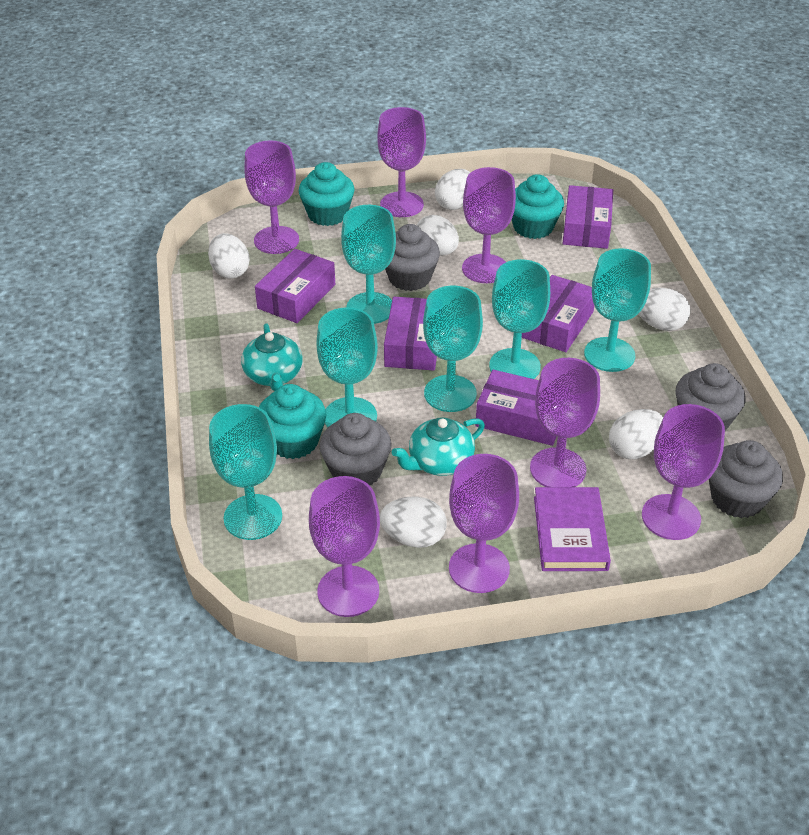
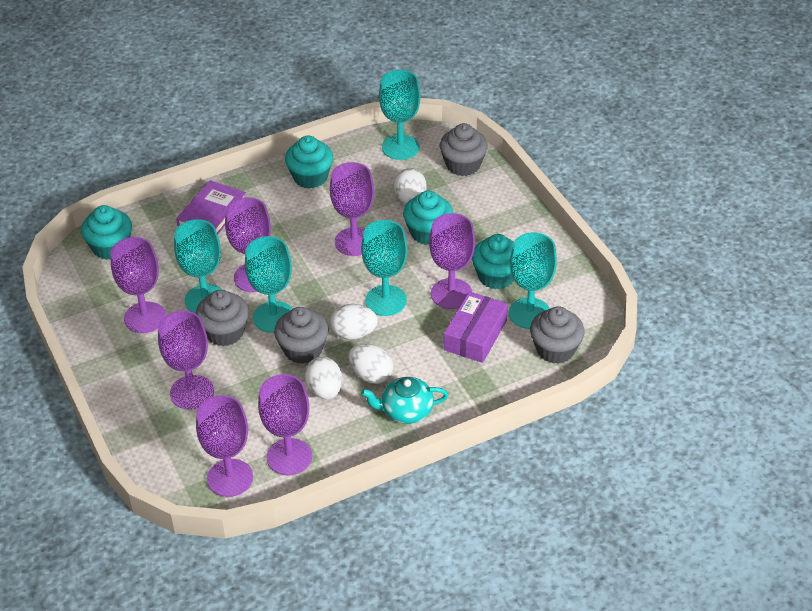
purple box: 5 -> 1
turquoise cupcake: 3 -> 4
turquoise goblet: 6 -> 5
turquoise teapot: 2 -> 1
white egg: 6 -> 4

